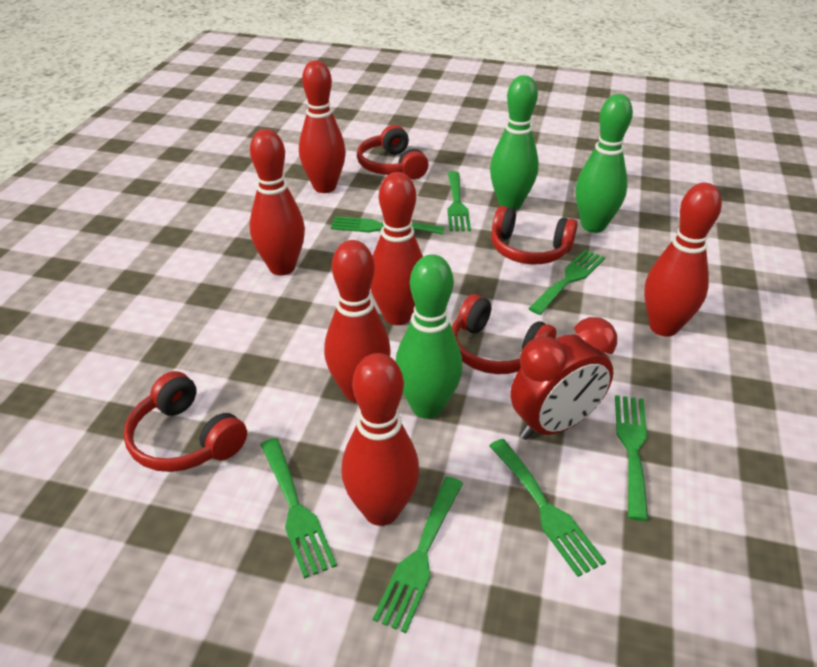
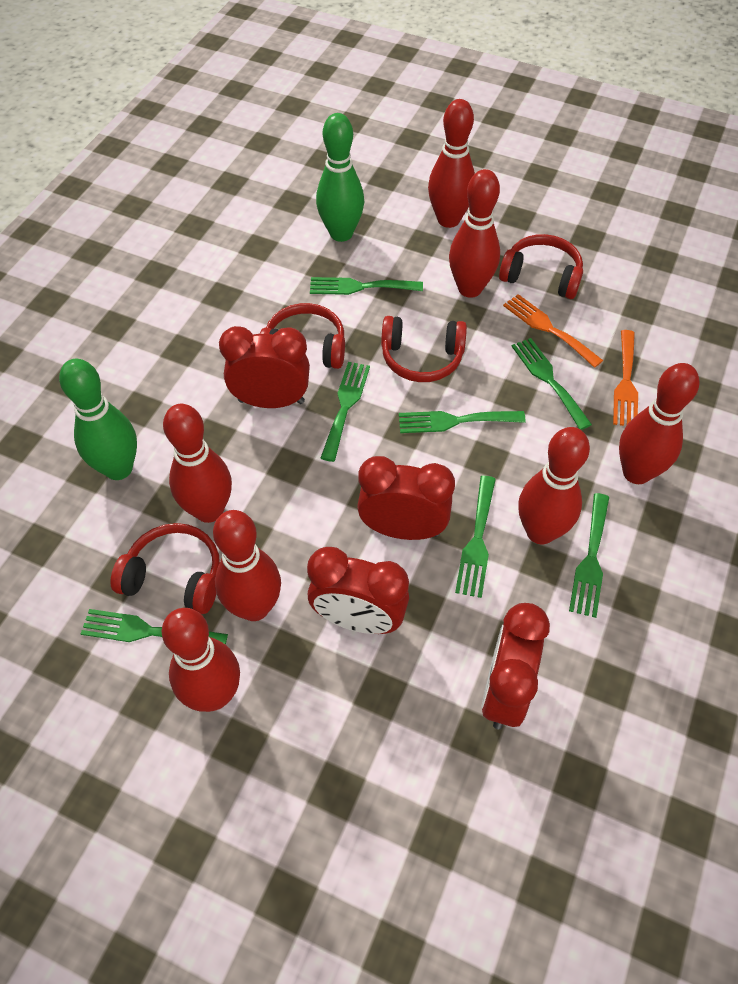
green bowling pin: 3 -> 2
orange fork: 0 -> 2
red bowling pin: 6 -> 7
red clock: 1 -> 4

